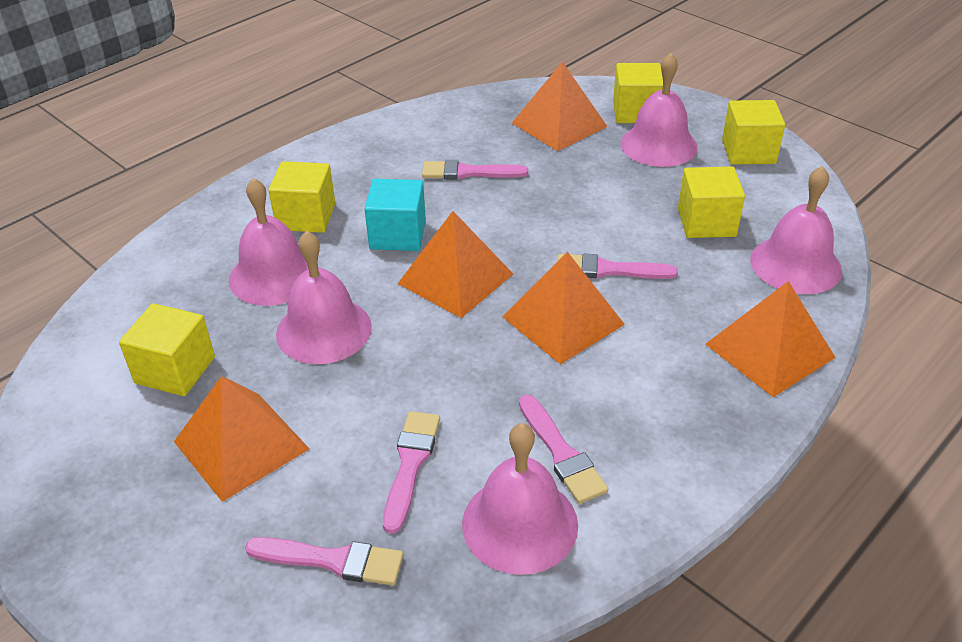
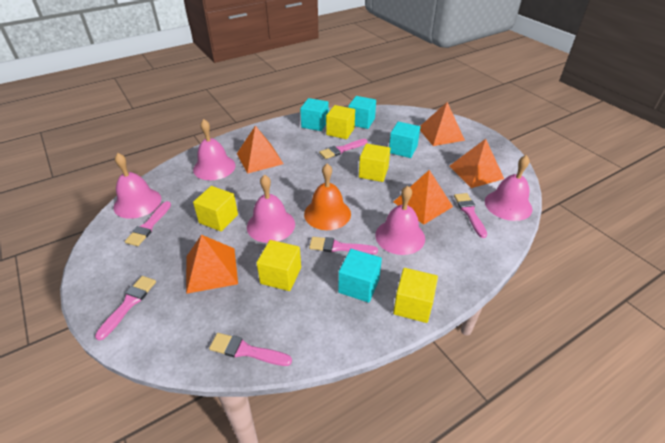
orange bell: 0 -> 1
pink brush: 5 -> 6
turquoise cube: 1 -> 4

